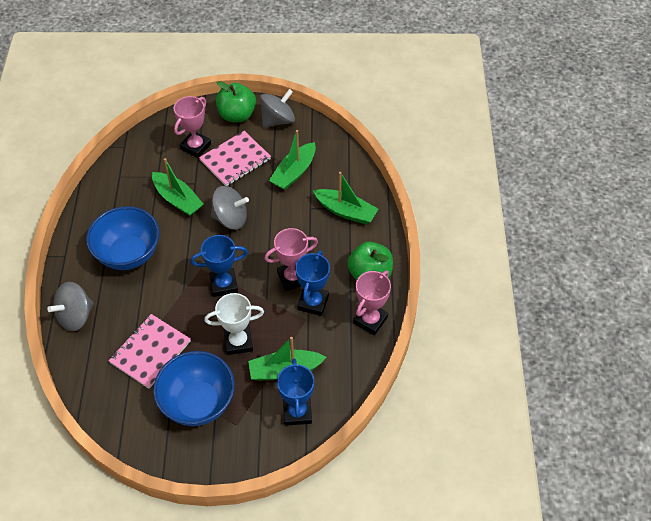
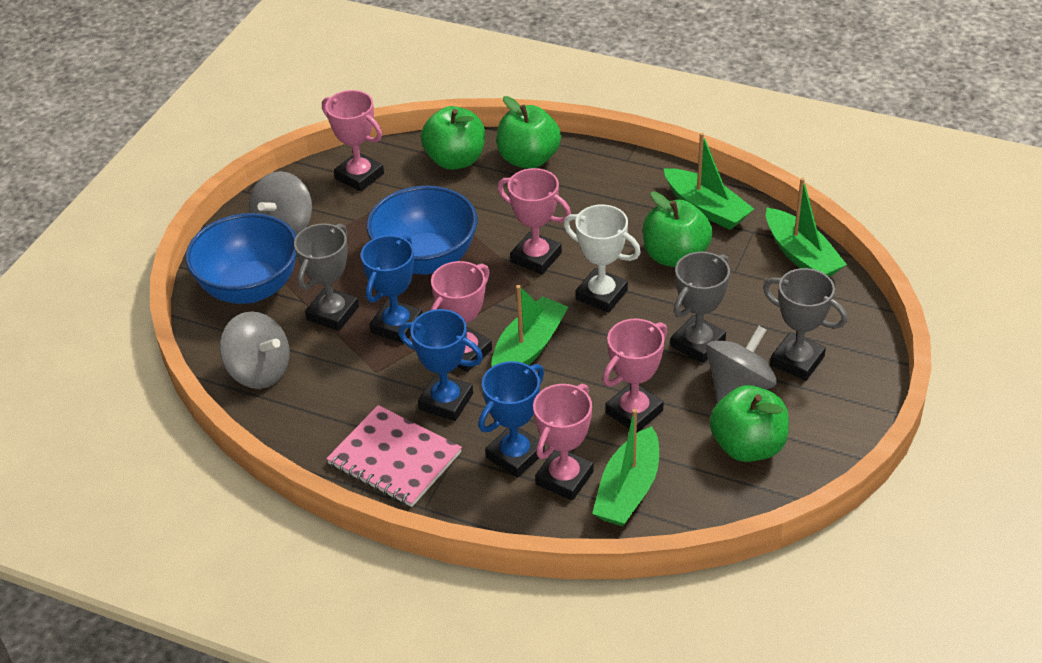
green apple: 2 -> 4
grey trophy: 0 -> 3
pink notebook: 2 -> 1
pink trophy: 3 -> 5

